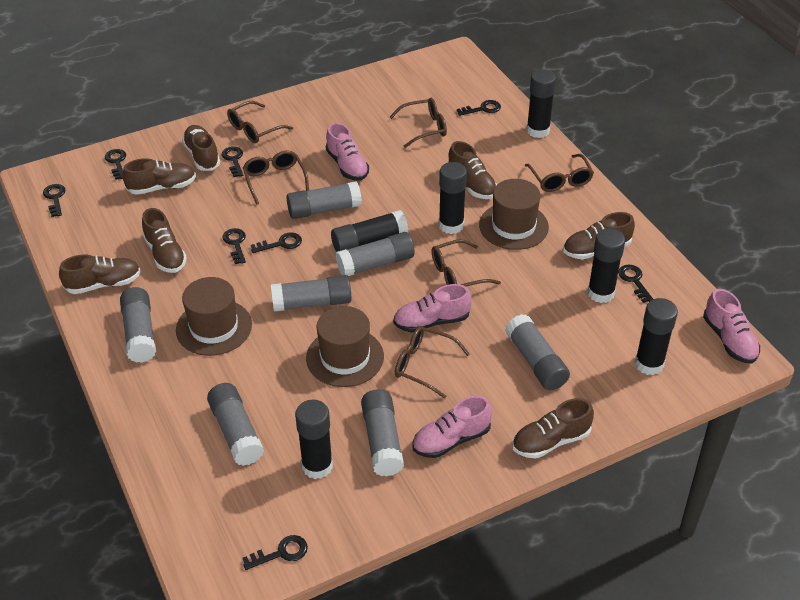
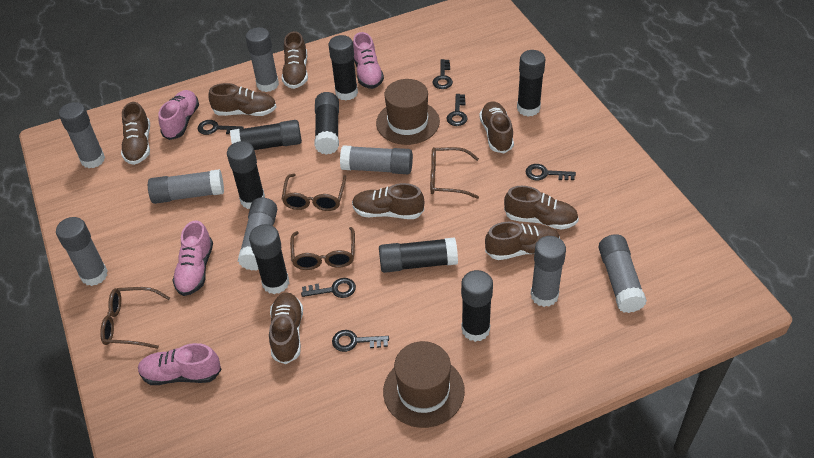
black glue stick: 6 -> 8
black key: 8 -> 6
brown glasses: 6 -> 4
brown hat: 3 -> 2
brown shoe: 7 -> 8
grey glue stick: 7 -> 8

